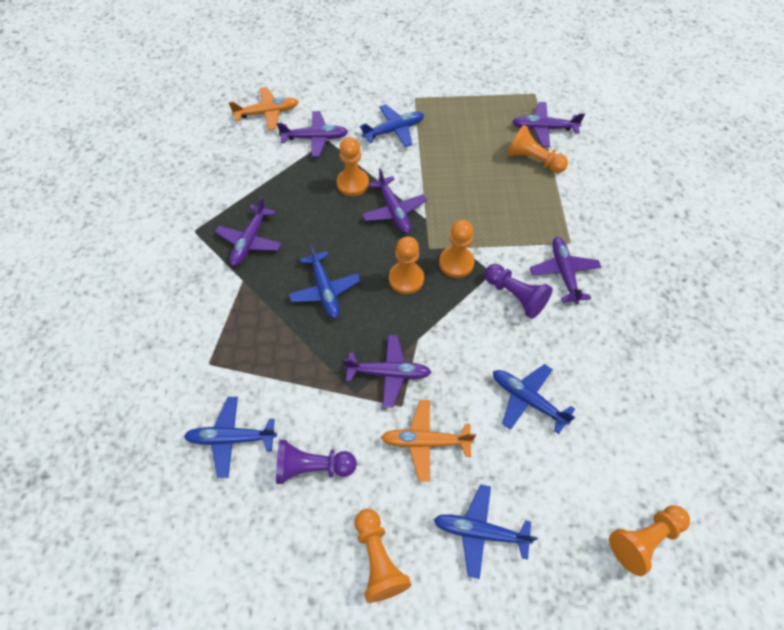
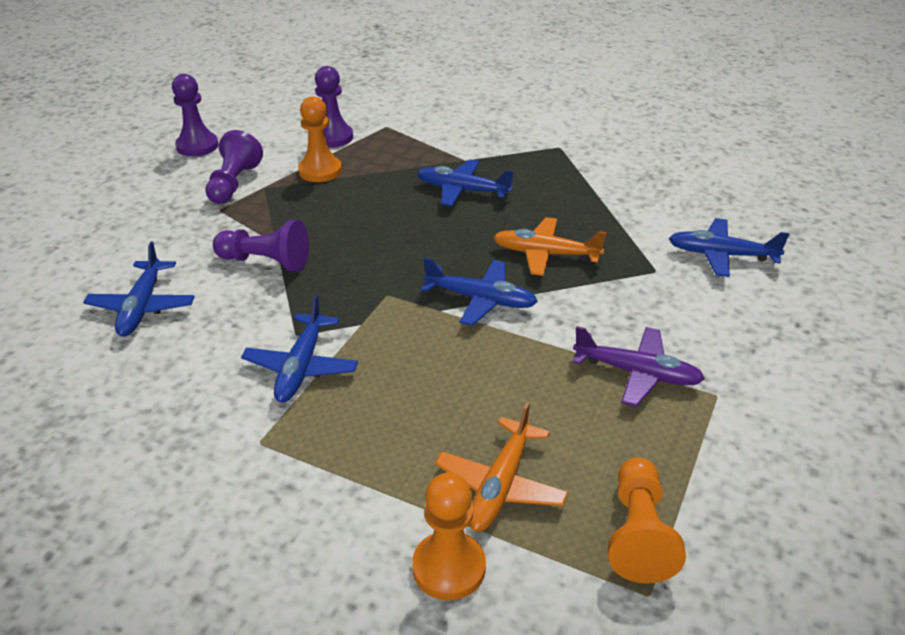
orange pawn: 6 -> 3
purple pawn: 2 -> 4
purple plane: 6 -> 1

